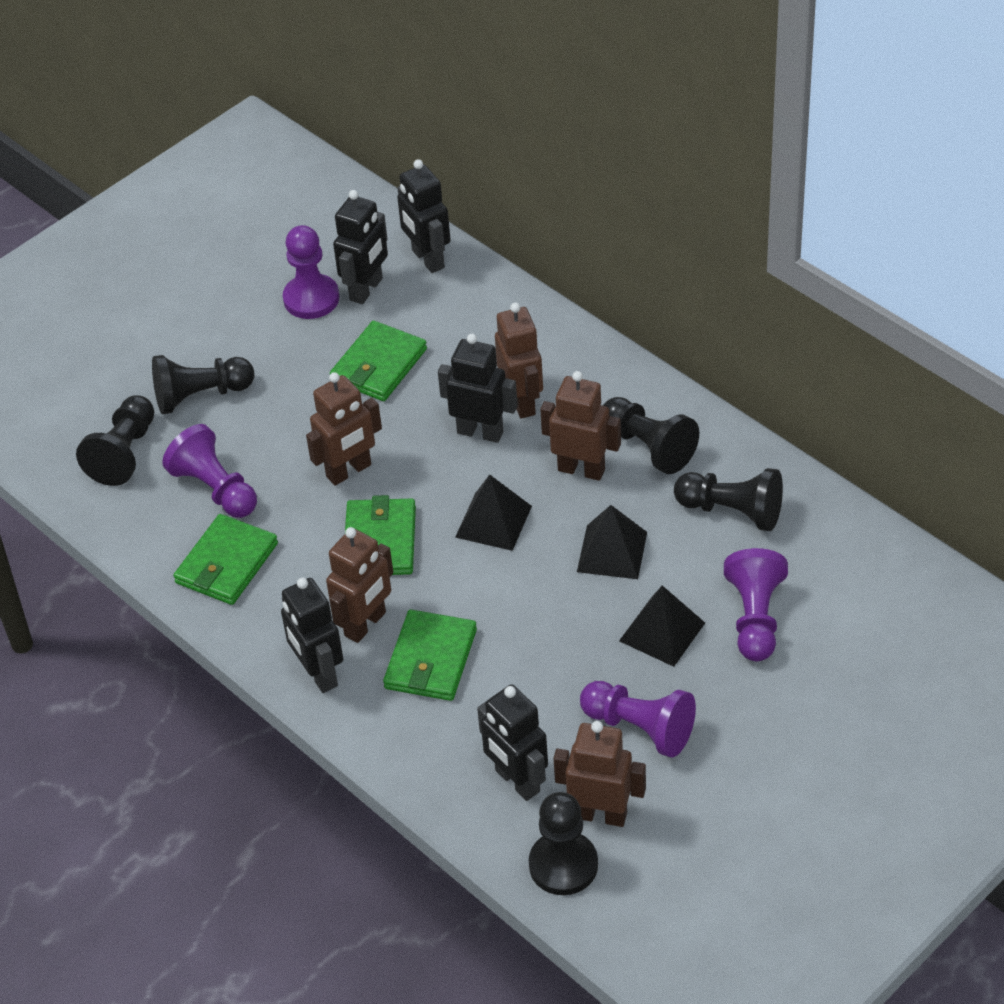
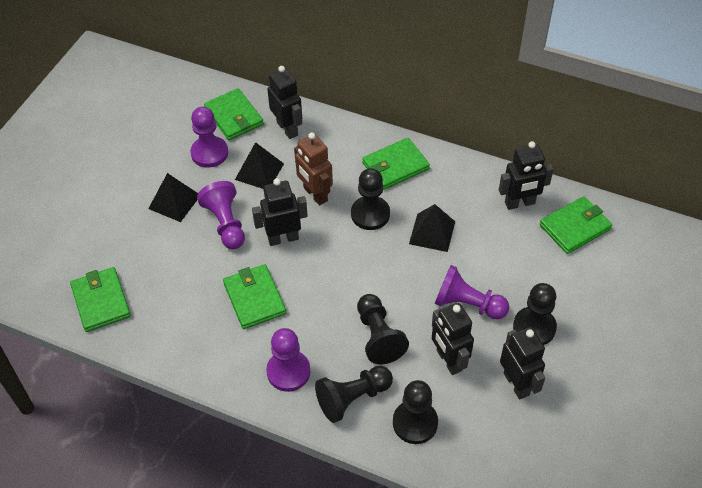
brown robot: 5 -> 1
green wallet: 4 -> 5

